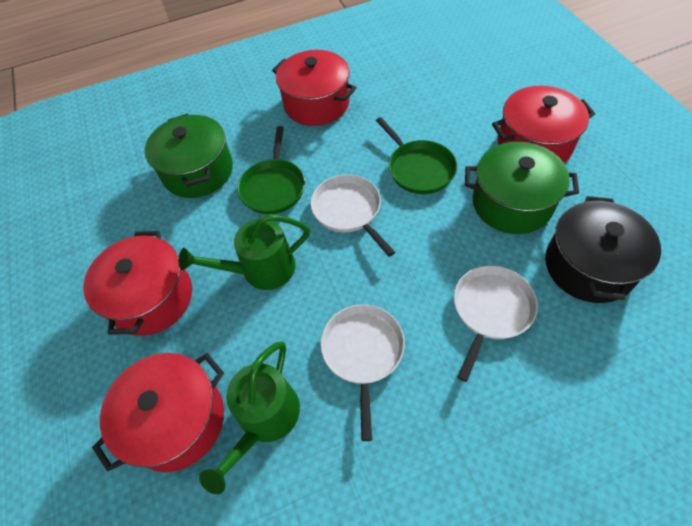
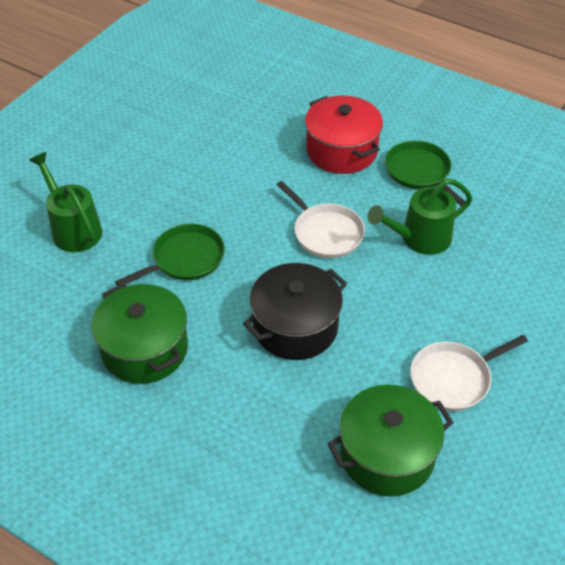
red pot: 4 -> 1
white pan: 3 -> 2

